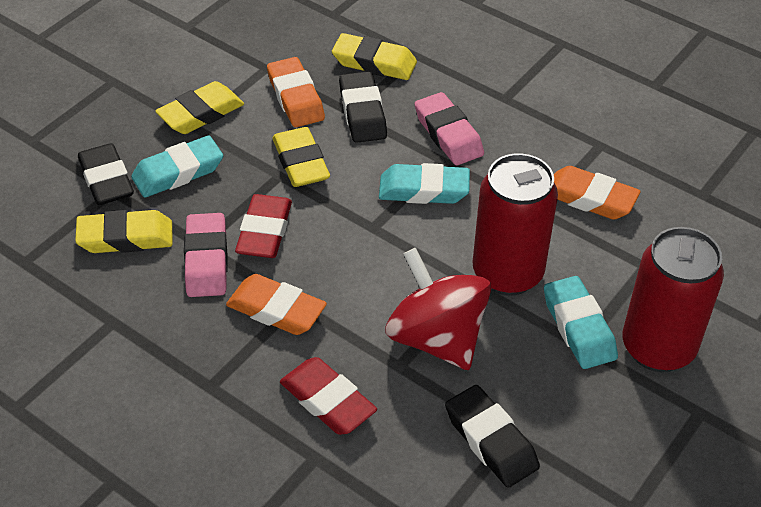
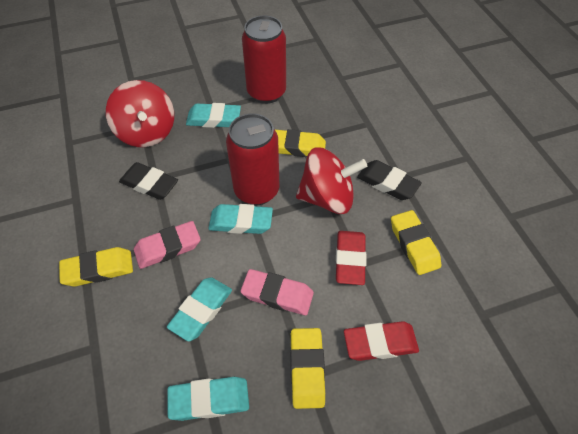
black eraser: 3 -> 2
orange eraser: 3 -> 0
red spinning top: 1 -> 2
turquoise eraser: 3 -> 4

